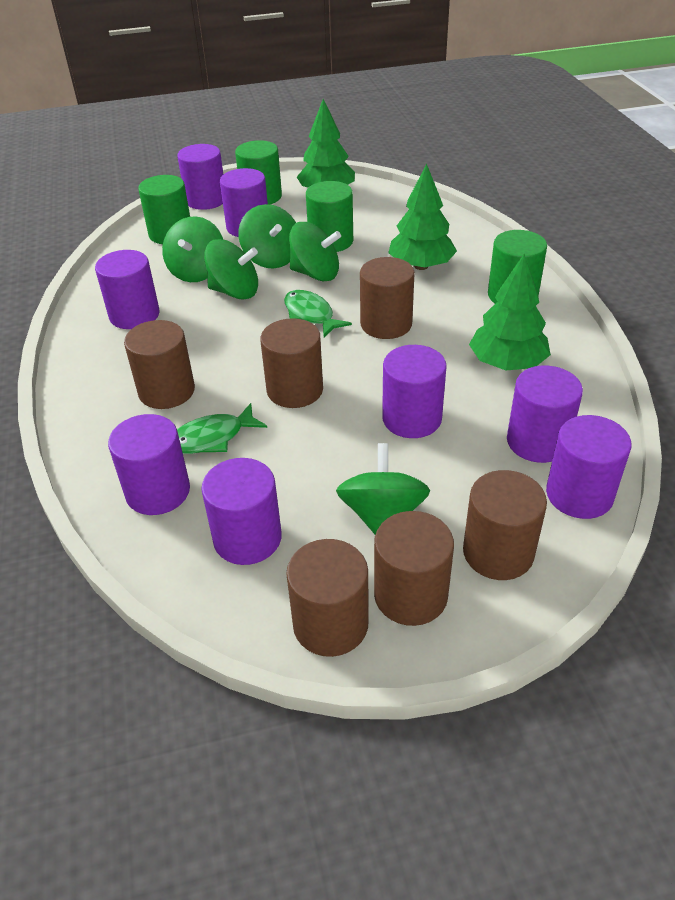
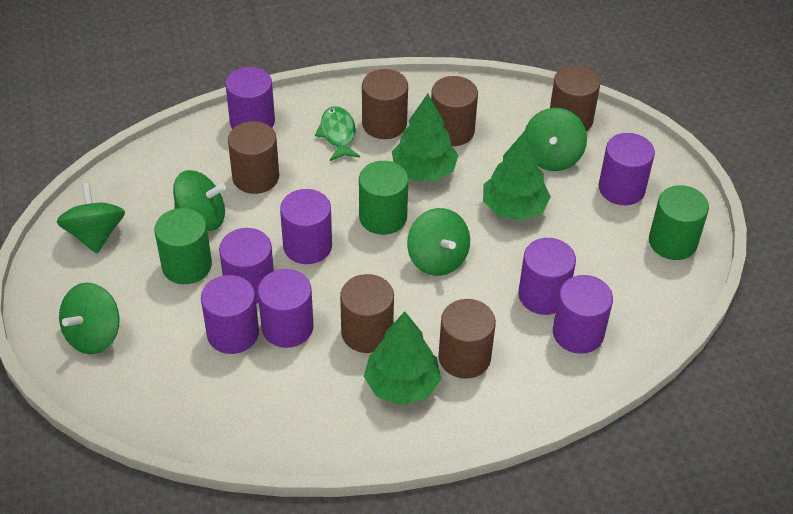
green cylinder: 4 -> 3
green fish: 2 -> 1

